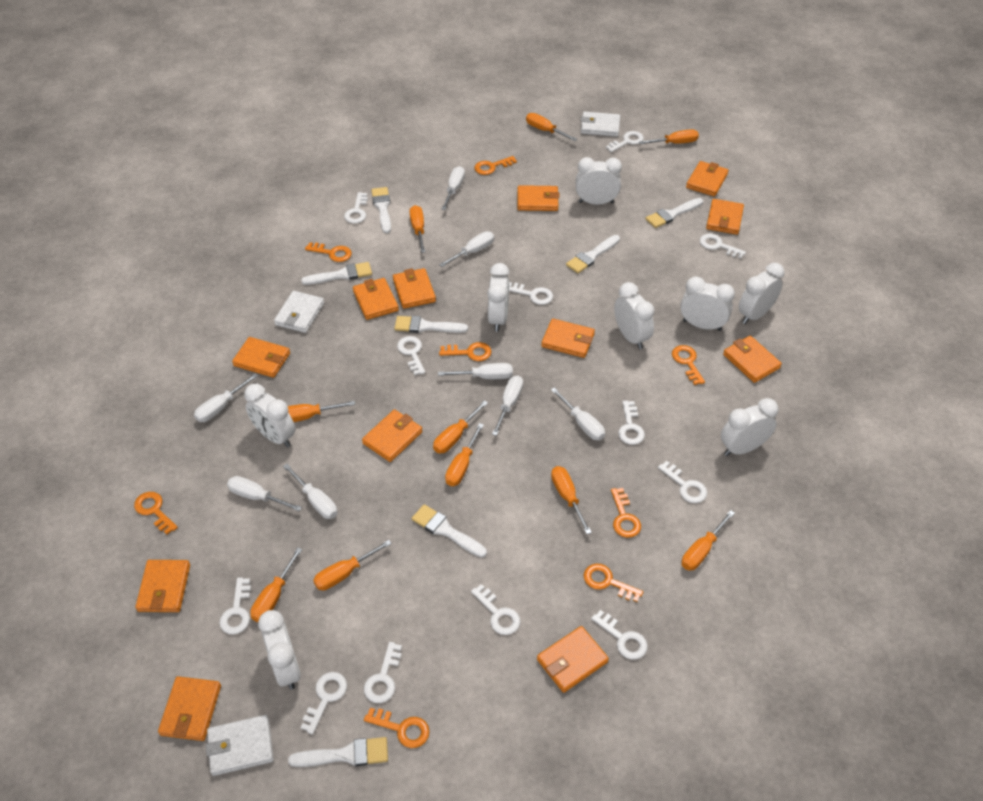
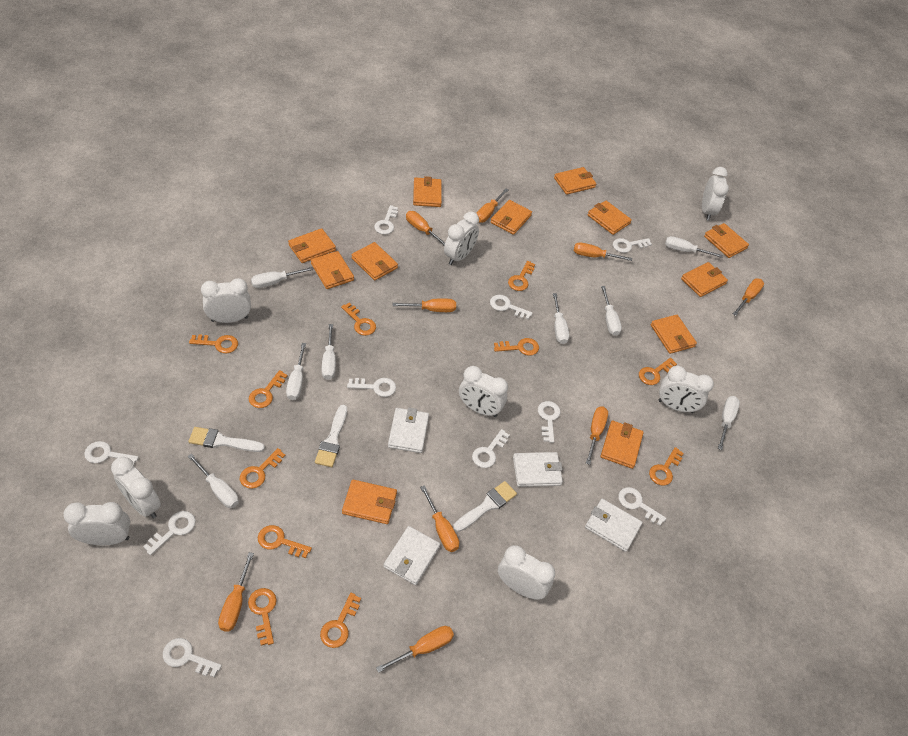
orange key: 8 -> 11
orange screwdriver: 10 -> 9
white brush: 7 -> 3
white key: 12 -> 10
white wallet: 3 -> 4

